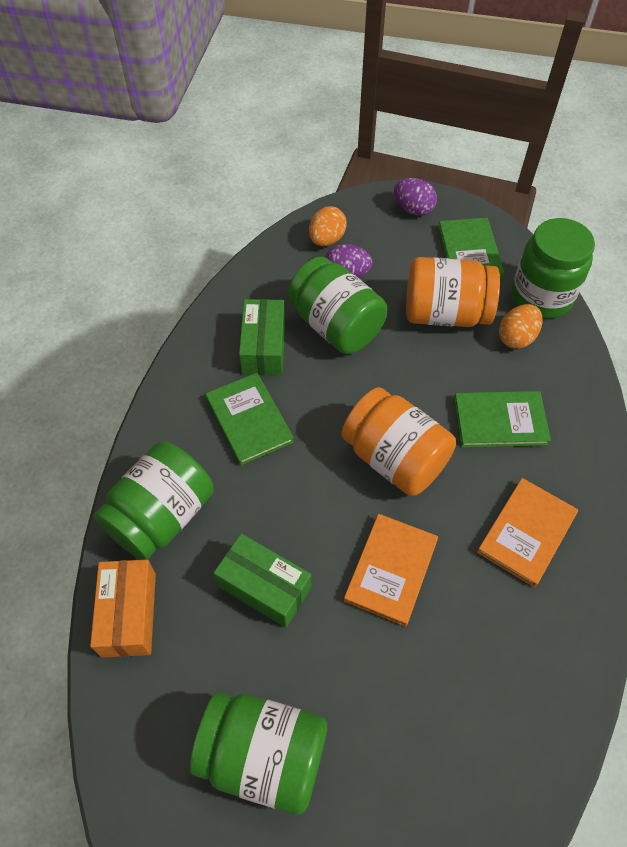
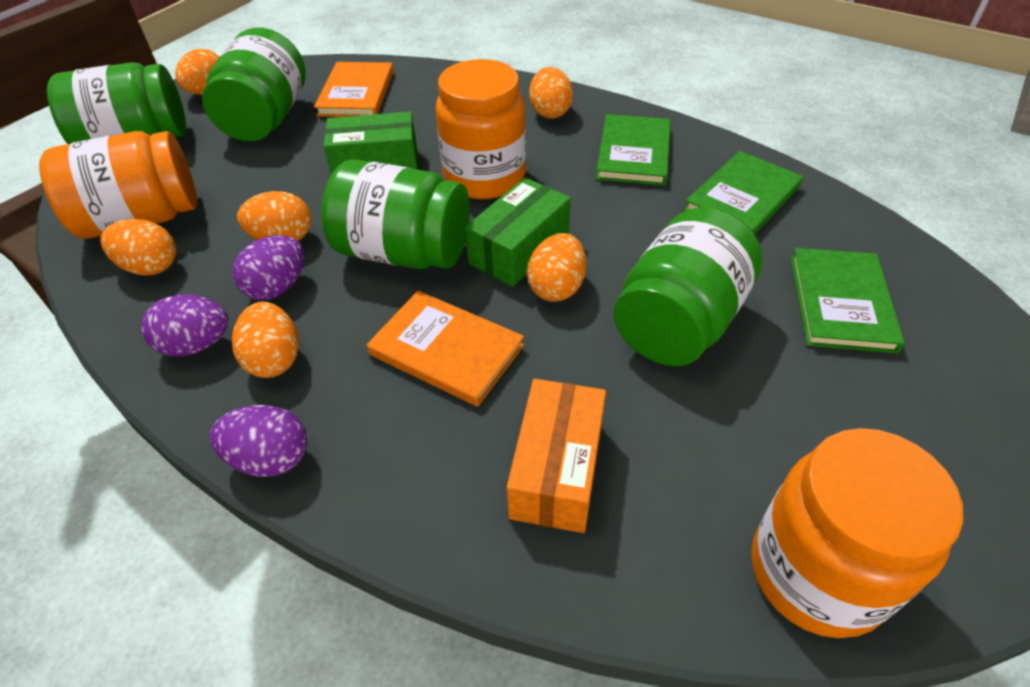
orange egg: 2 -> 6
orange jar: 2 -> 3
purple egg: 2 -> 3

